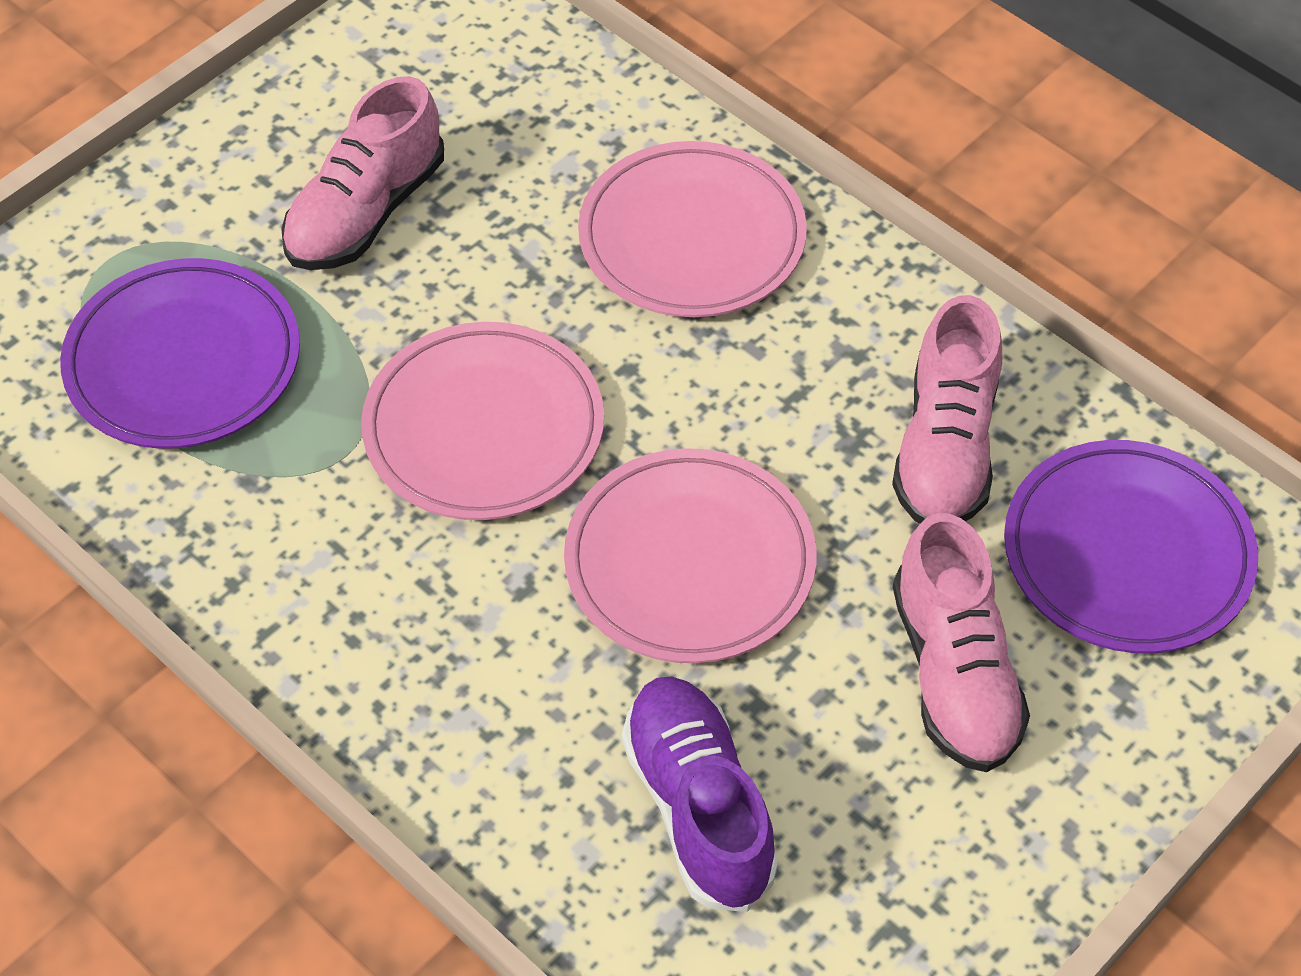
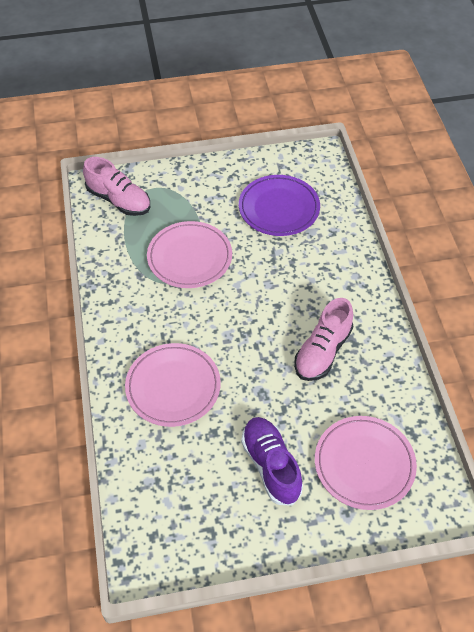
pink shoe: 3 -> 2
purple plate: 2 -> 1

